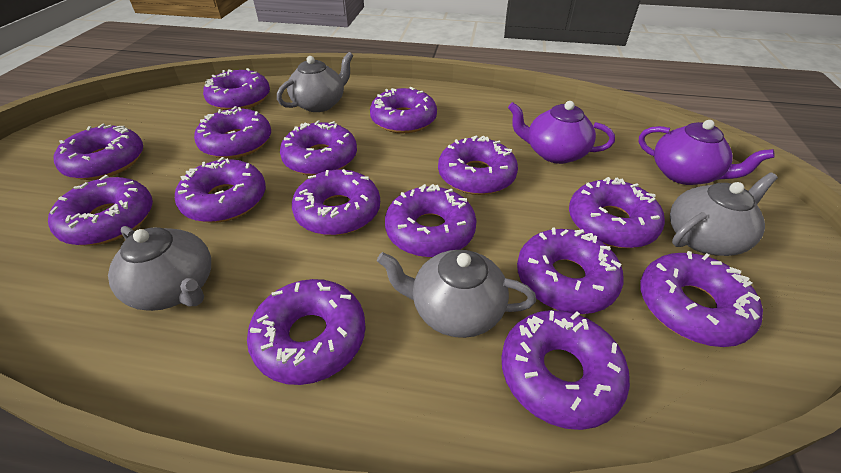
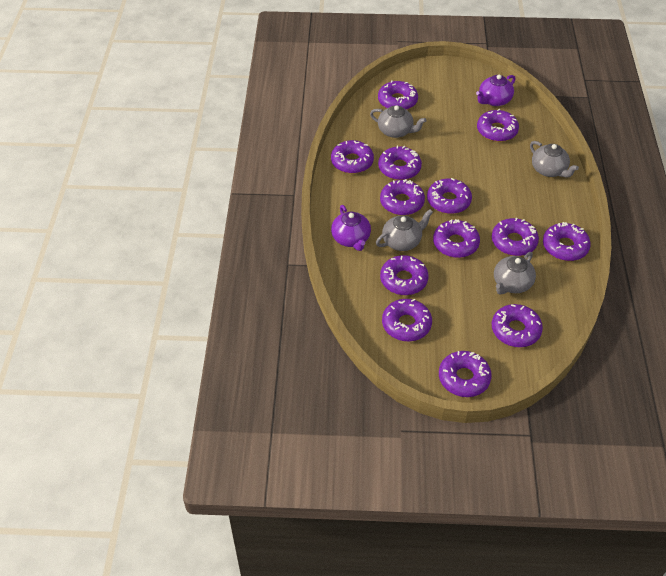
purple donut: 15 -> 13

